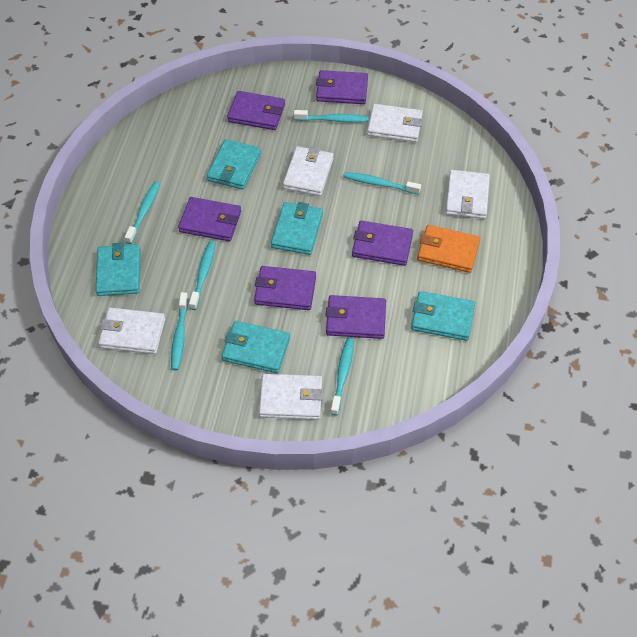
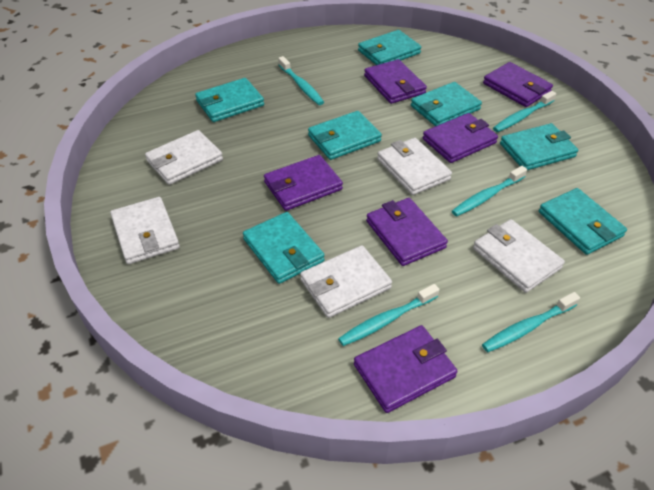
orange wallet: 1 -> 0
turquoise toothbrush: 6 -> 5
turquoise wallet: 5 -> 7

